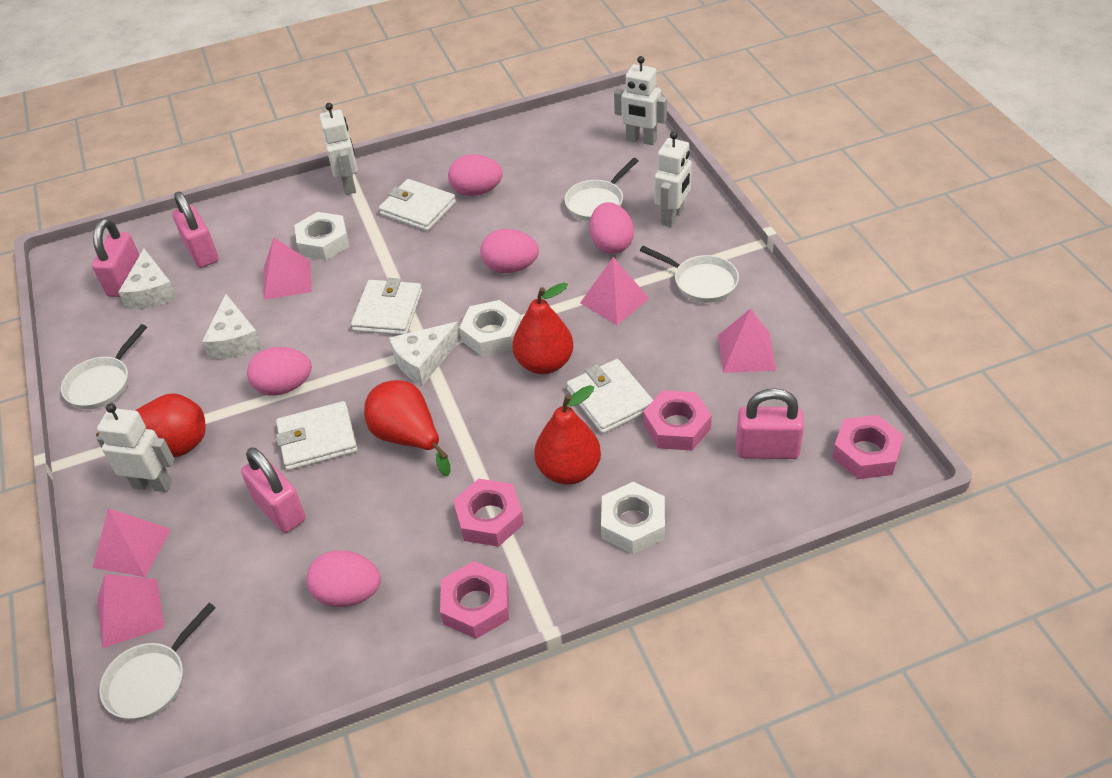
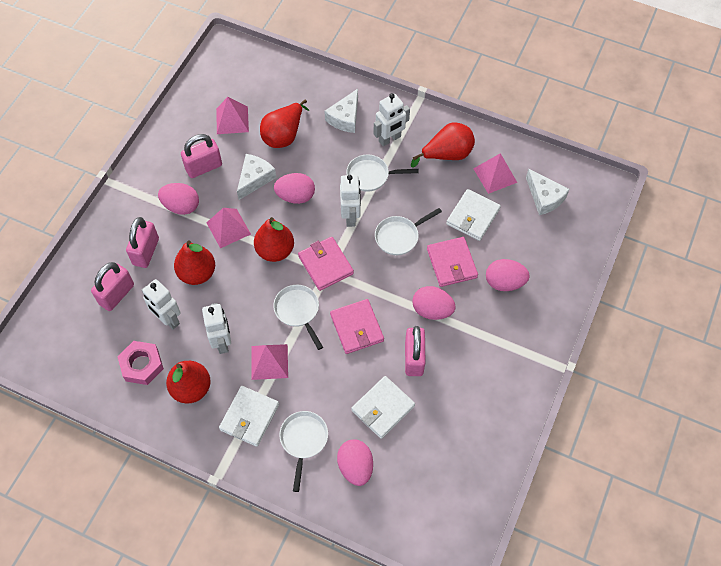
pink nut: 4 -> 1
pink pyramid: 5 -> 4
pink wallet: 0 -> 3
red pear: 4 -> 5
white nut: 3 -> 0
white wallet: 4 -> 3

